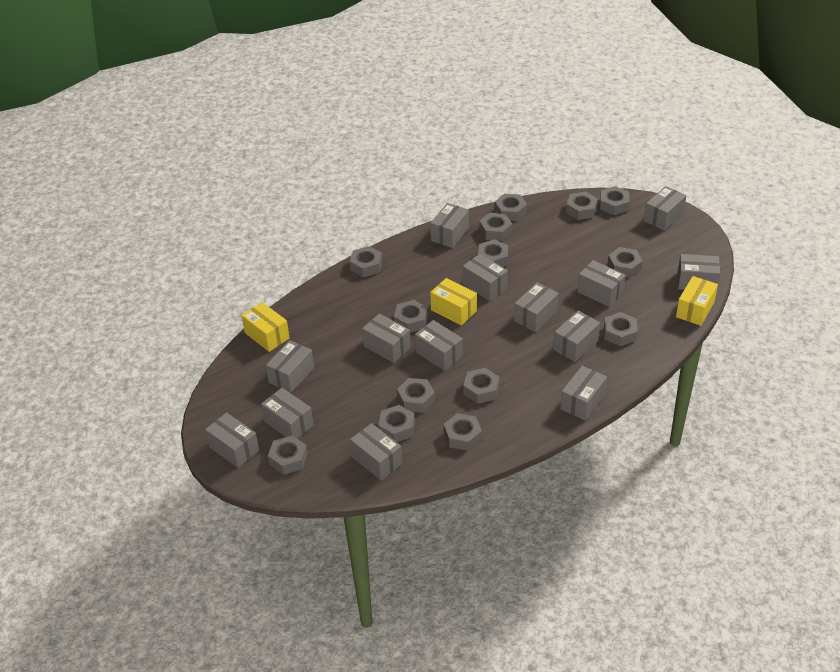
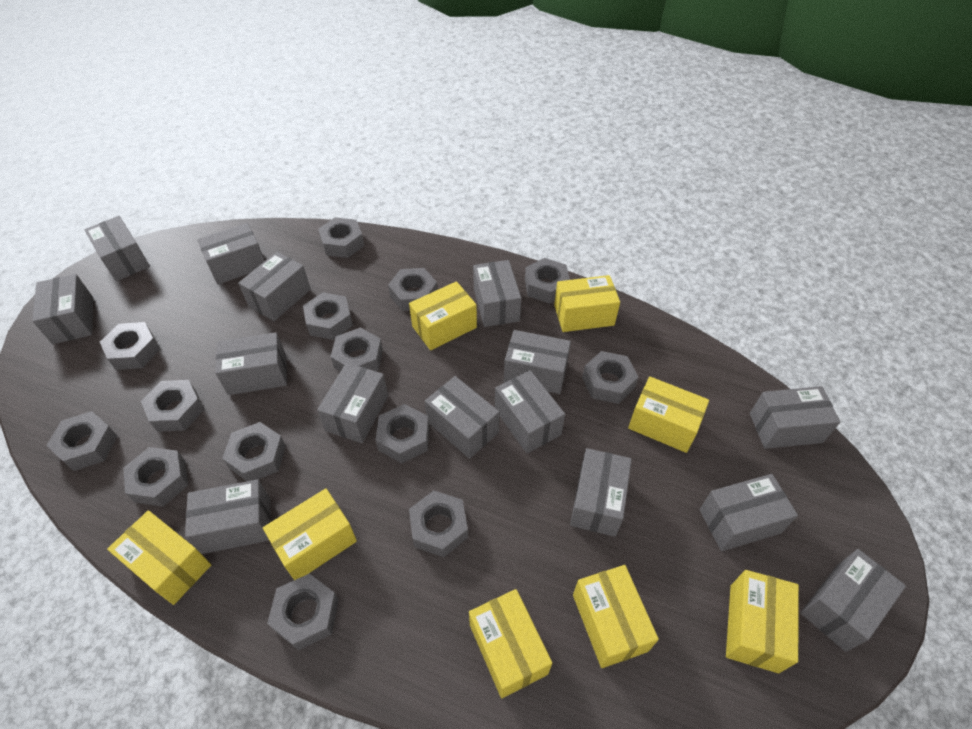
grey box: 14 -> 15
yellow box: 3 -> 8

